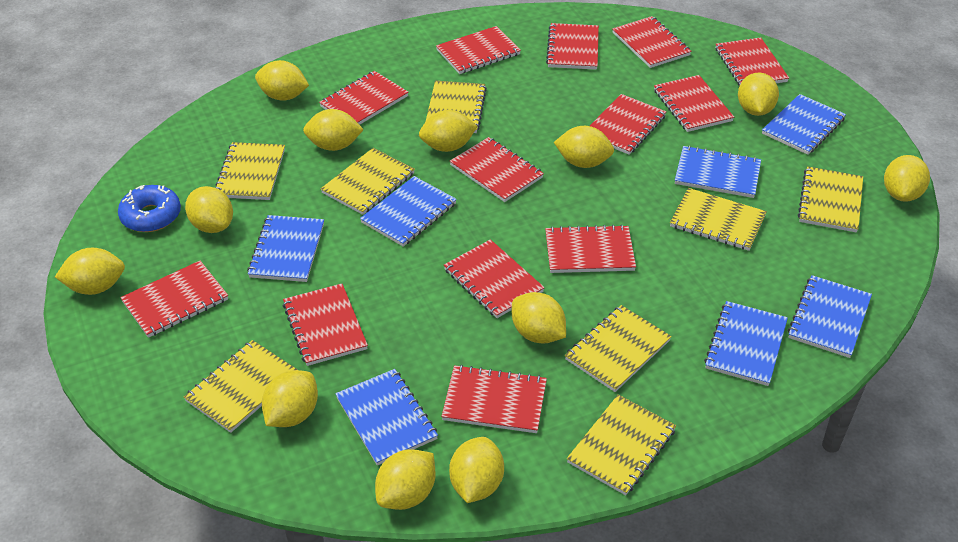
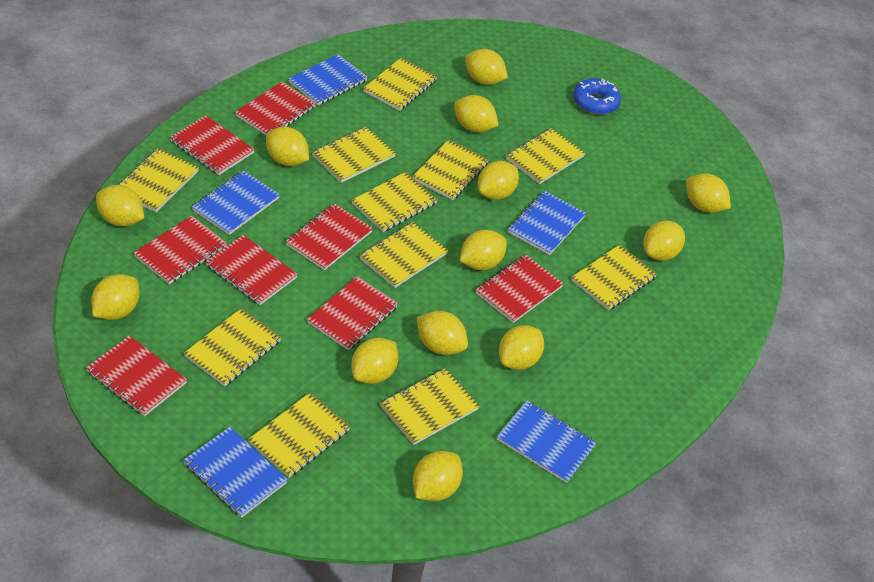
blue notebook: 7 -> 5
red notebook: 13 -> 8
yellow lemon: 12 -> 13
yellow notebook: 8 -> 11

